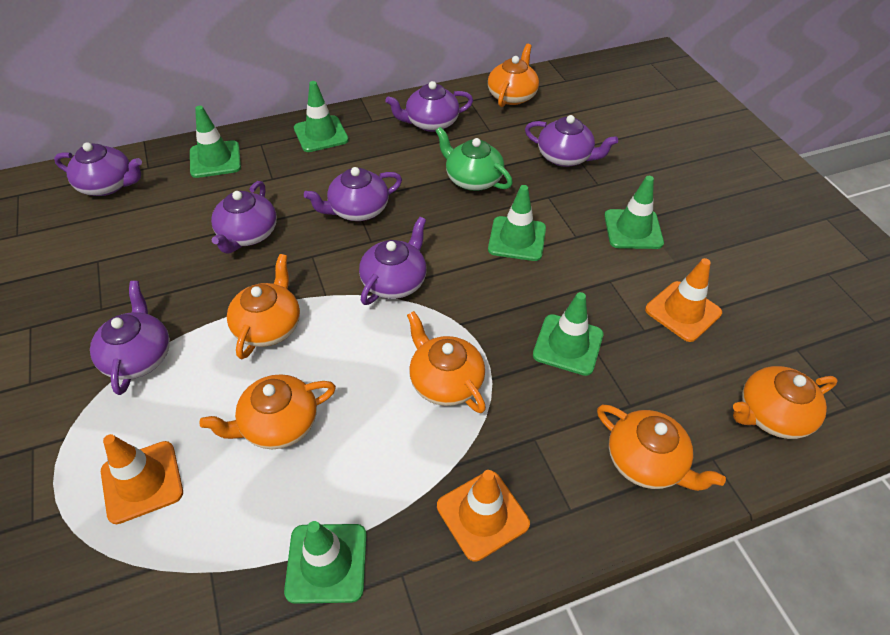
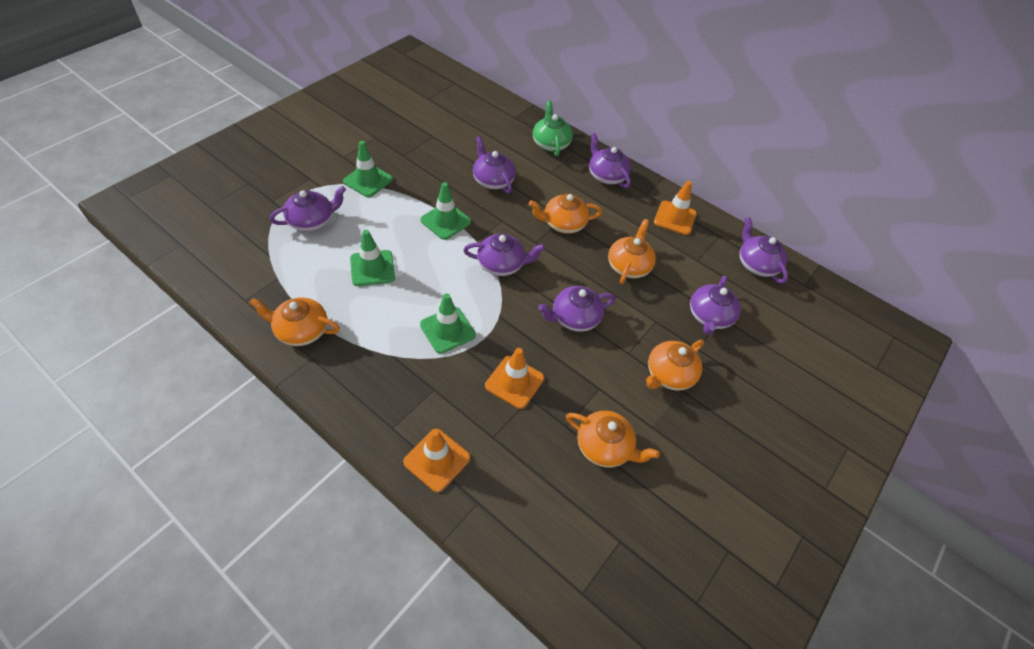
green traffic cone: 6 -> 4
orange teapot: 6 -> 5

